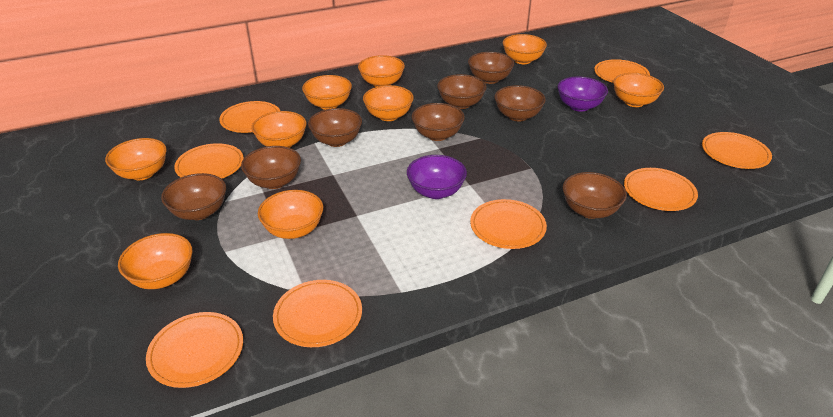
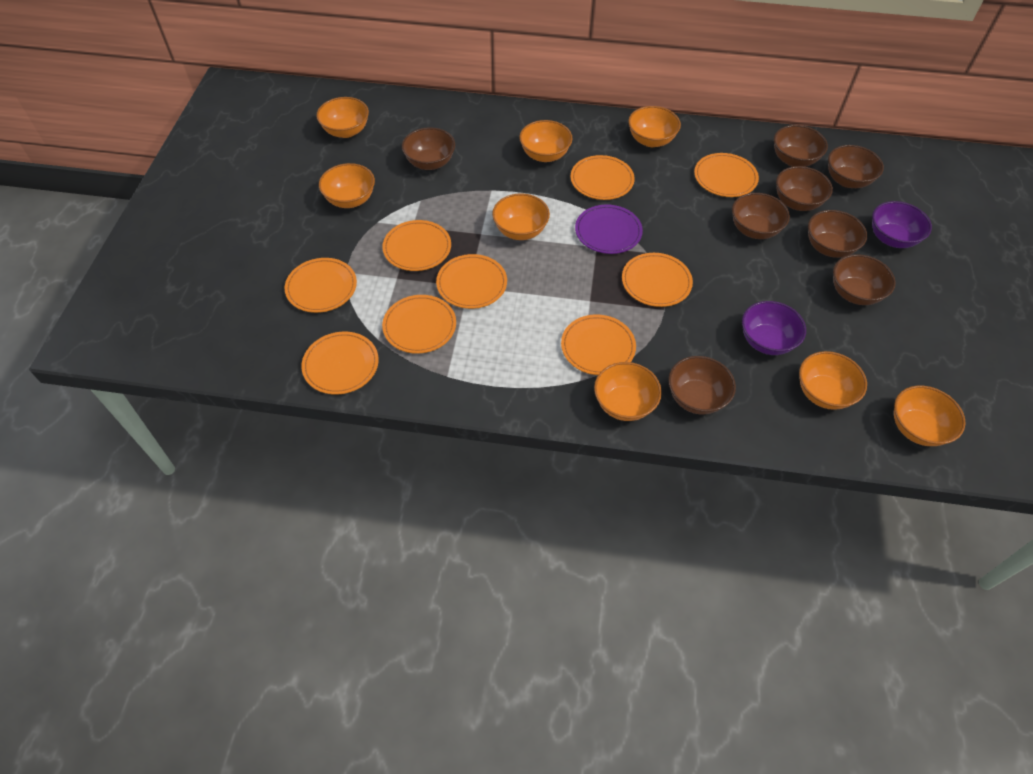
orange bowl: 9 -> 8
orange plate: 8 -> 9
purple plate: 0 -> 1

